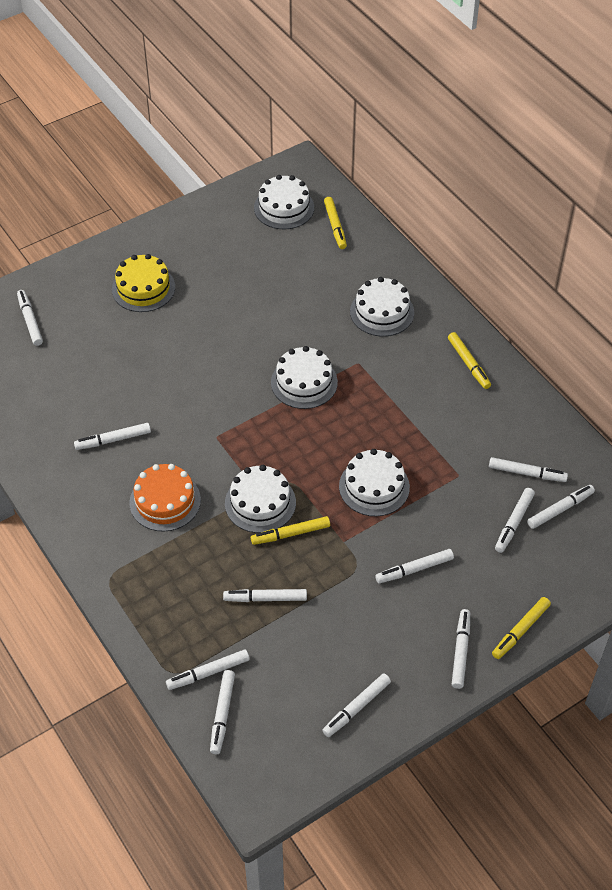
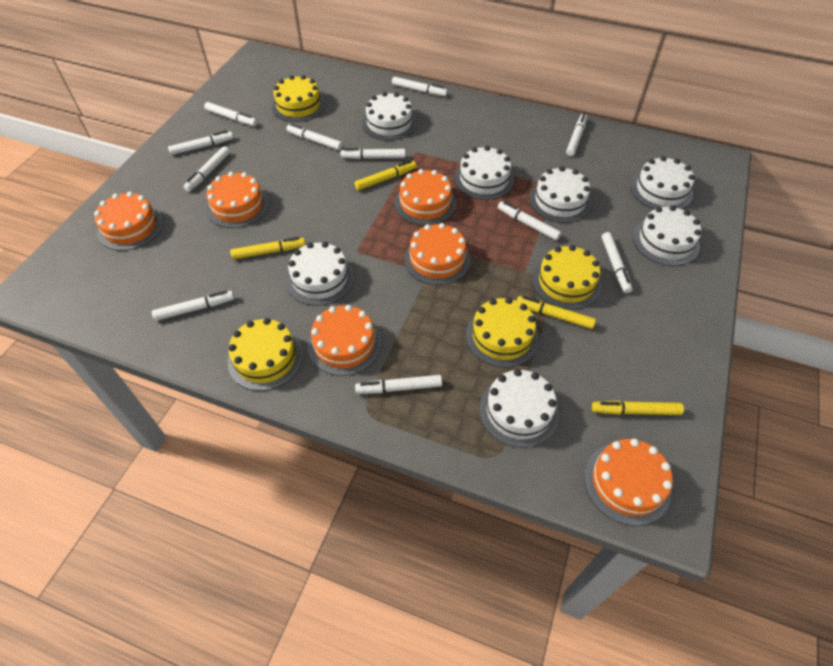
orange cake: 1 -> 6
white cake: 5 -> 7
yellow cake: 1 -> 4

